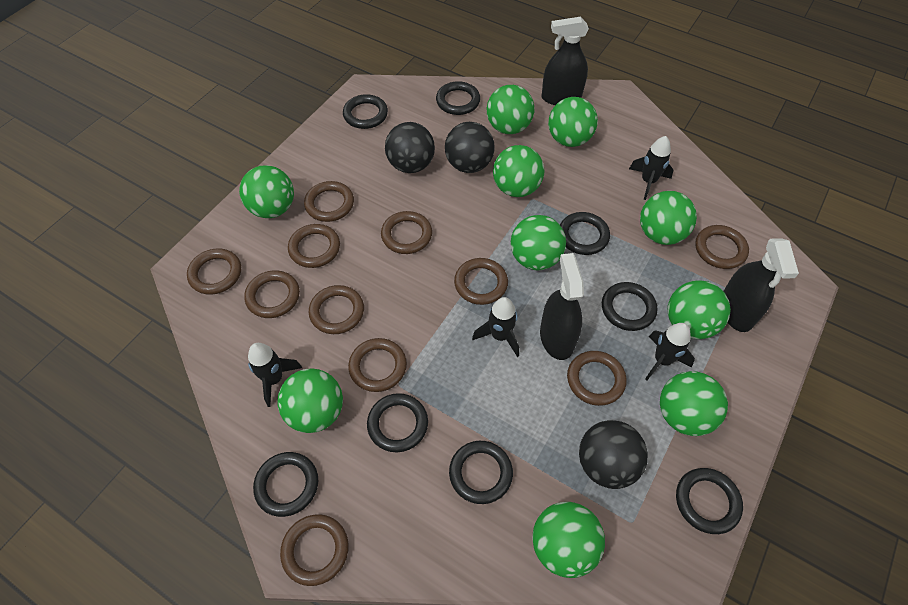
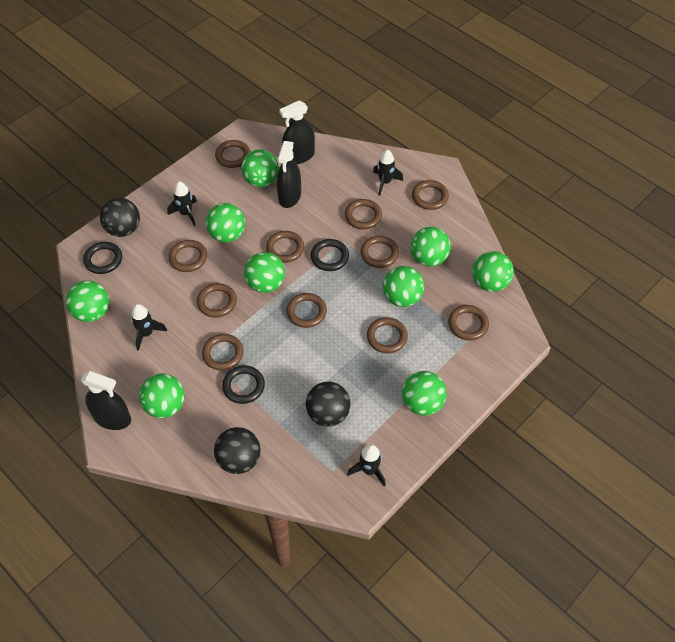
black ring: 8 -> 3
green ball: 10 -> 9

